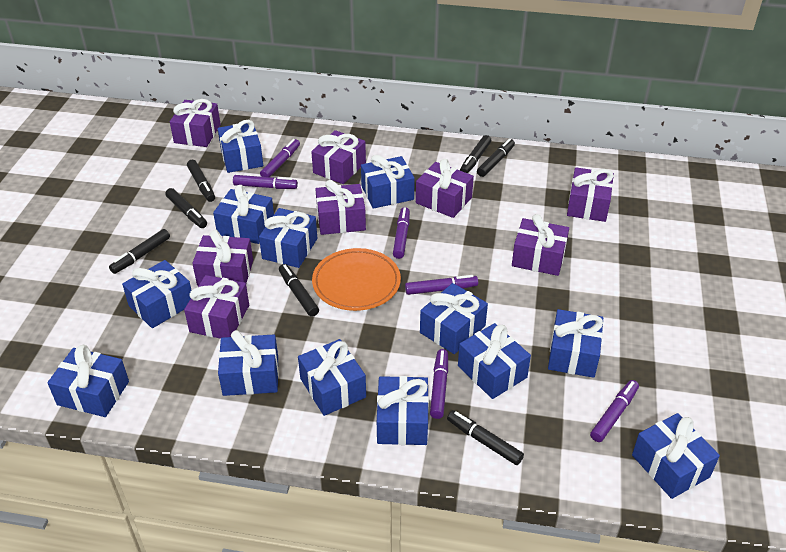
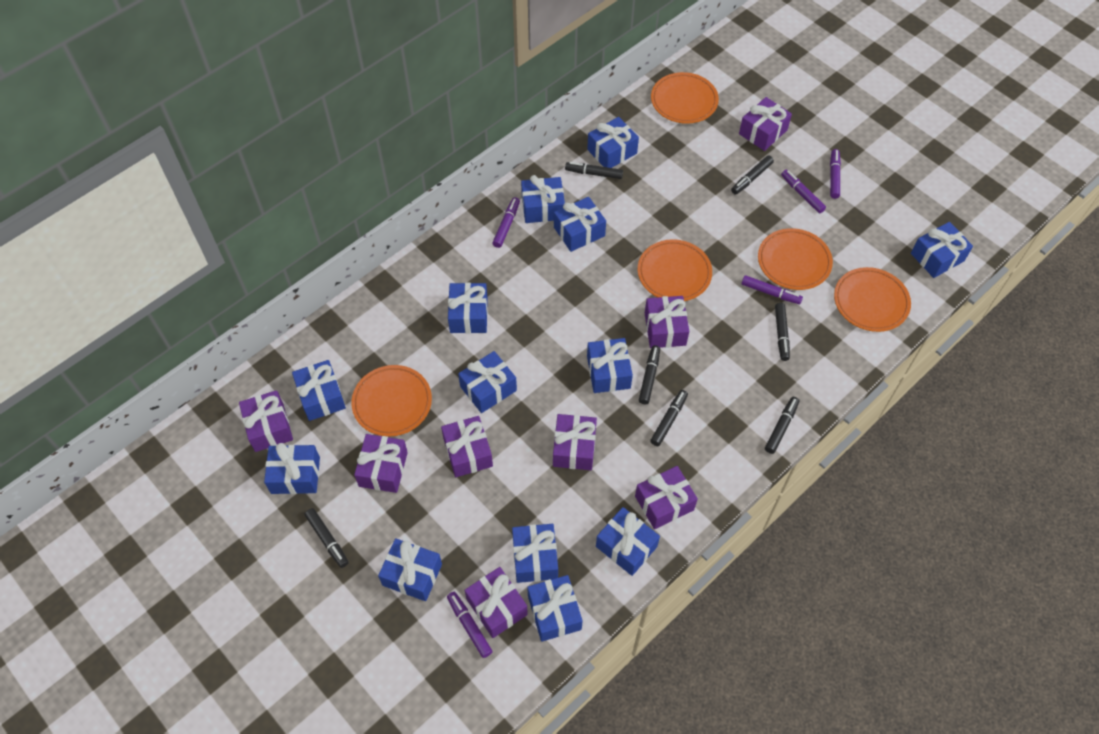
orange plate: 1 -> 5
purple marker: 6 -> 5

